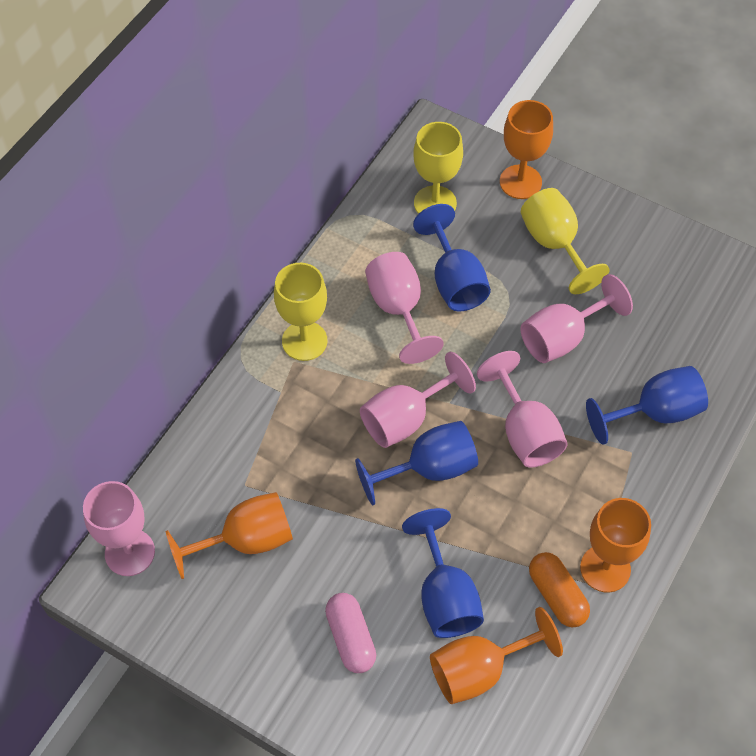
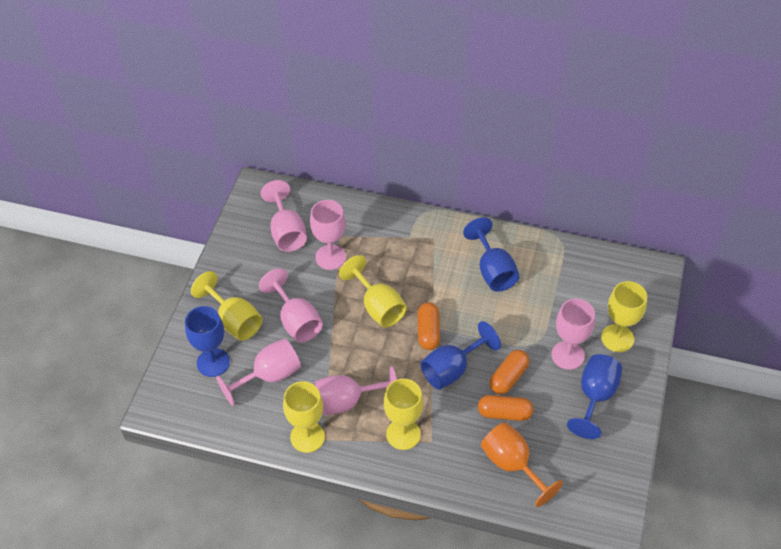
orange capsule: 1 -> 3
orange goblet: 4 -> 1
pink capsule: 1 -> 0
pink goblet: 5 -> 6
yellow goblet: 3 -> 5

